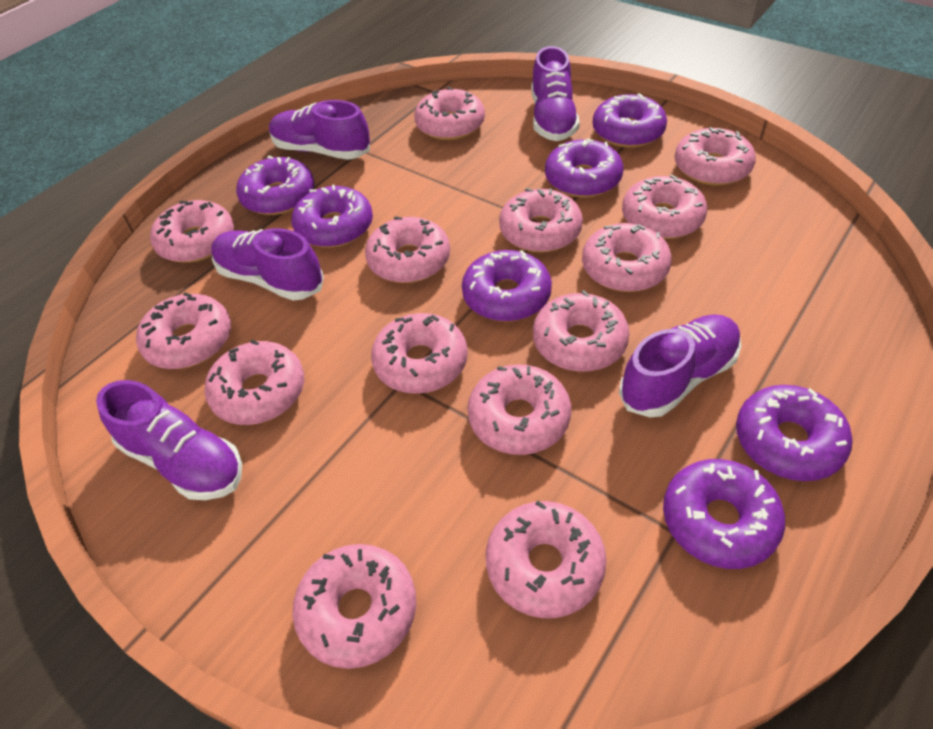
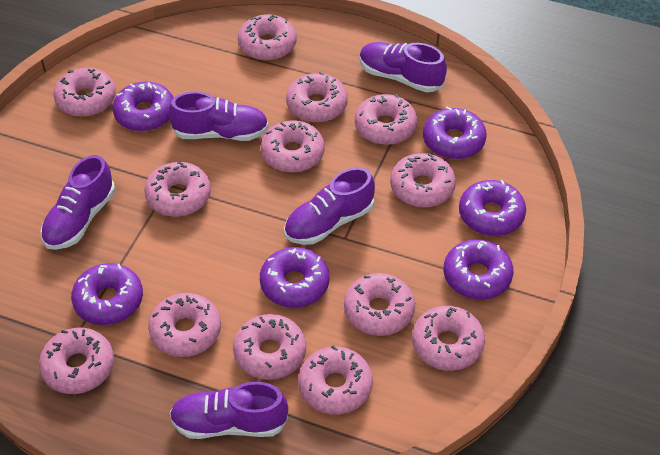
pink donut: 14 -> 13
purple donut: 7 -> 6

